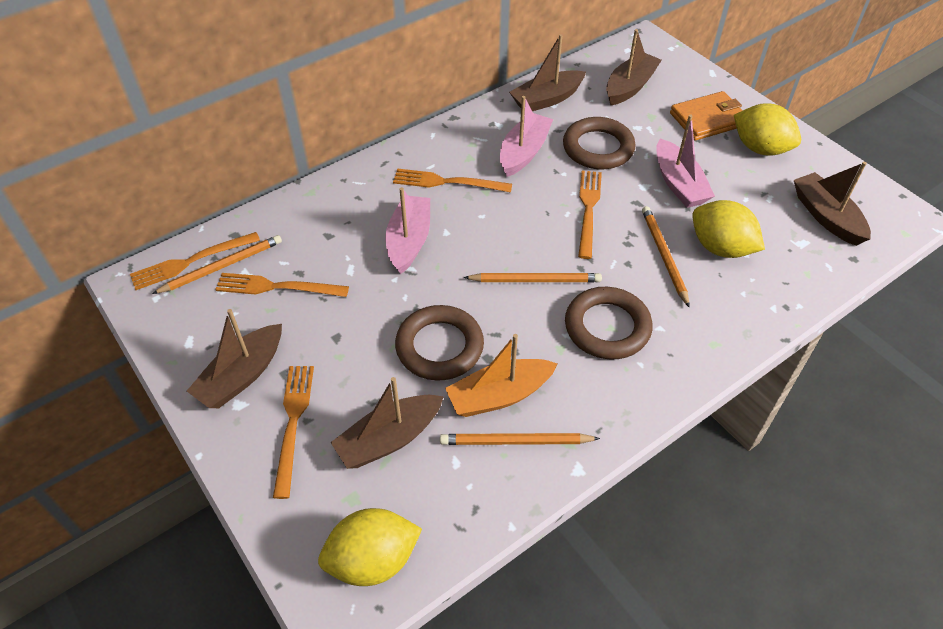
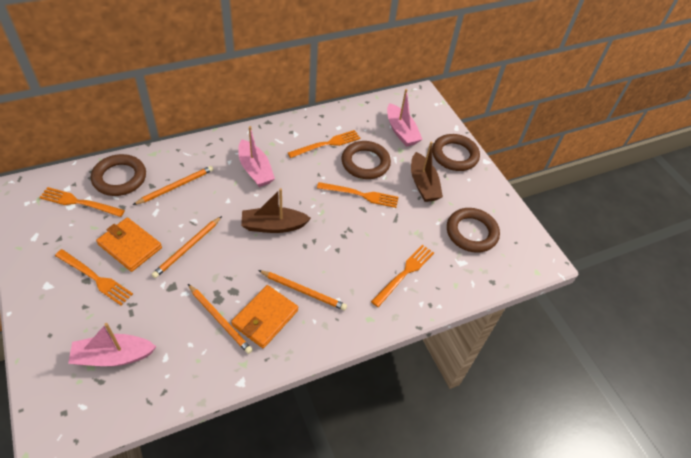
brown boat: 5 -> 2
brown ring: 3 -> 4
orange boat: 1 -> 0
orange wallet: 1 -> 2
yellow lemon: 3 -> 0

